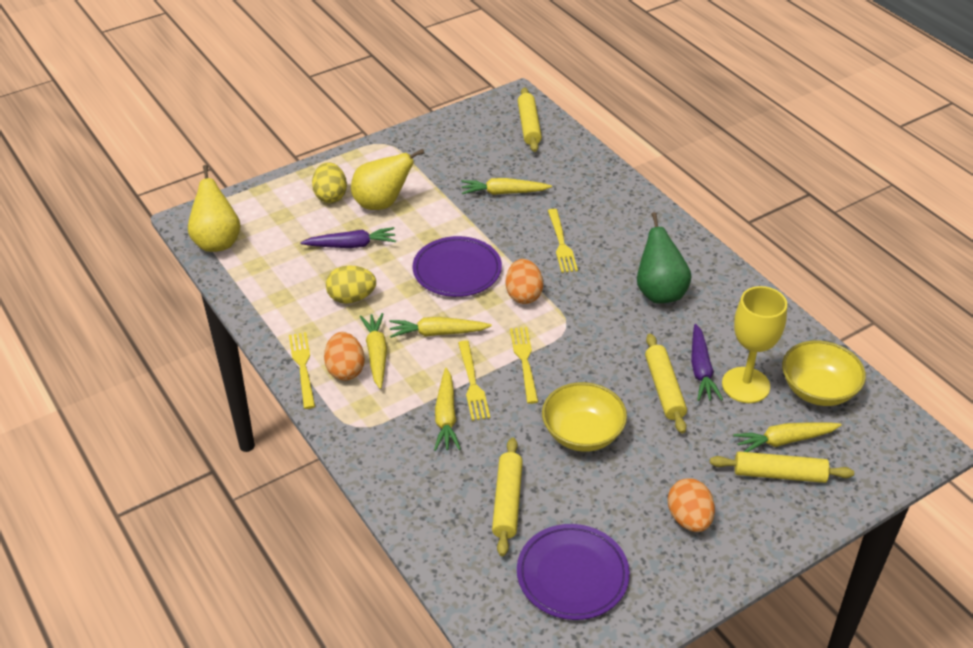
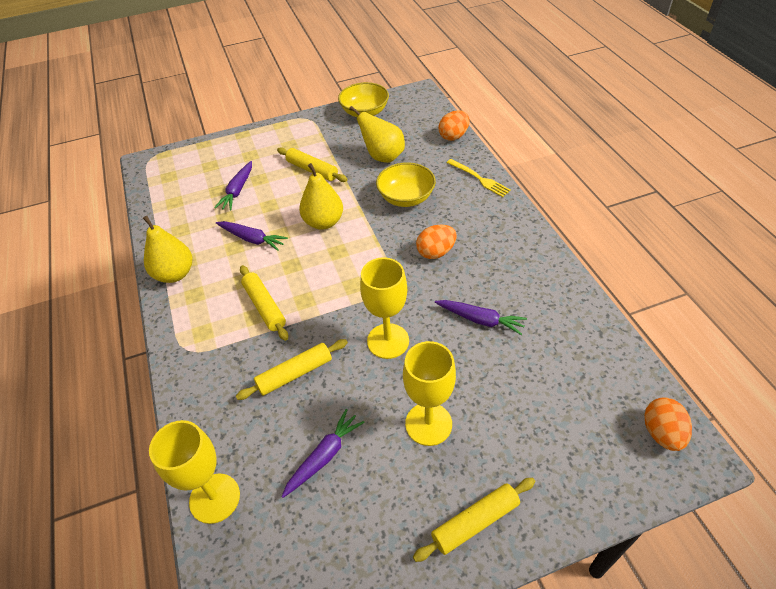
green pear: 1 -> 0
purple carrot: 2 -> 4
purple plate: 2 -> 0
yellow carrot: 5 -> 0
yellow egg: 2 -> 0
yellow fork: 4 -> 1
yellow goblet: 1 -> 3
yellow pear: 2 -> 3

